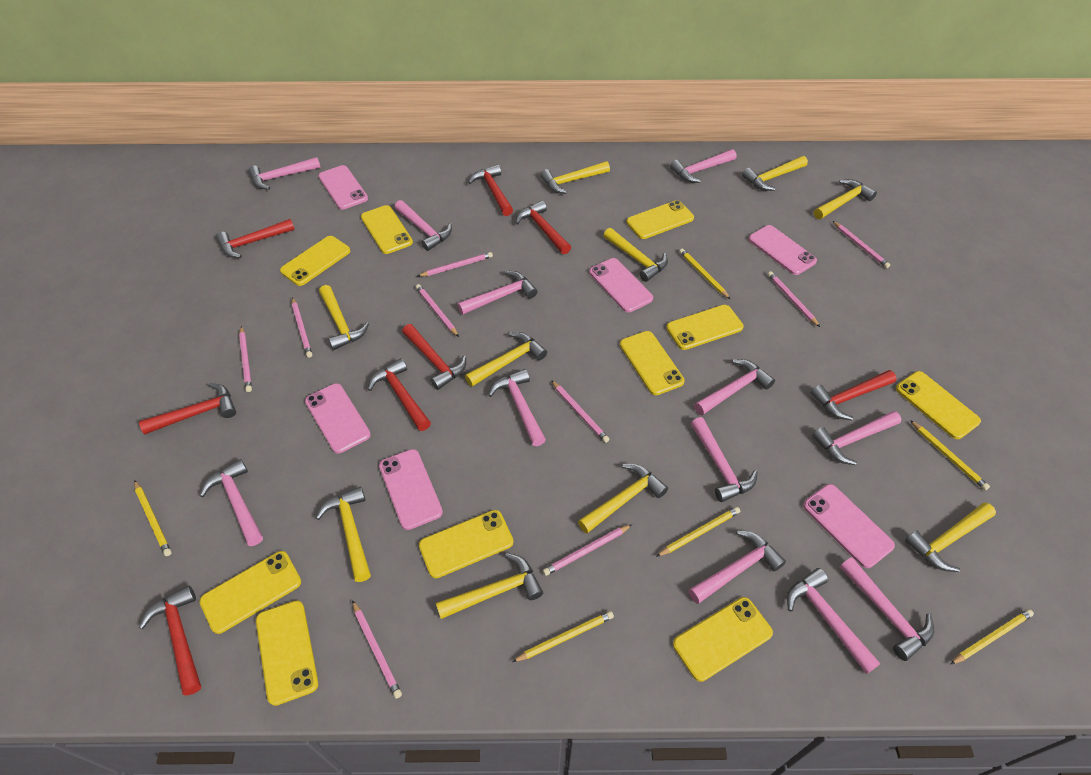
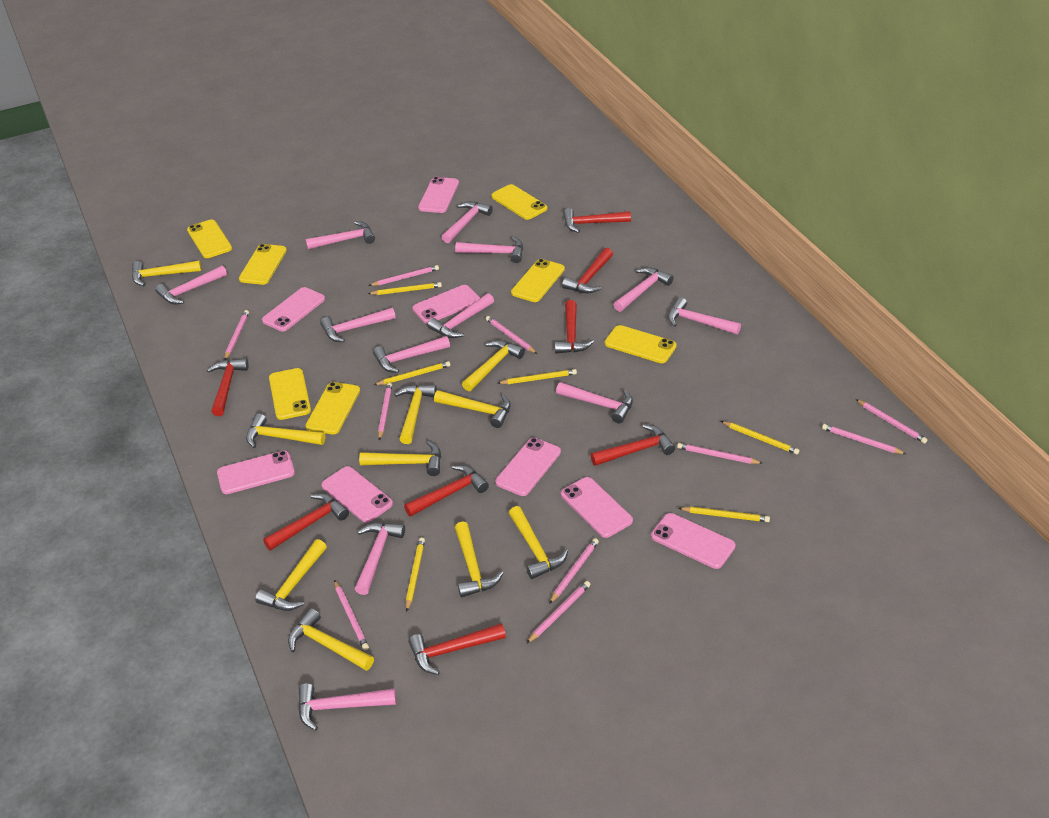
pink pencil: 9 -> 10
pink phone: 6 -> 8
yellow phone: 10 -> 7

